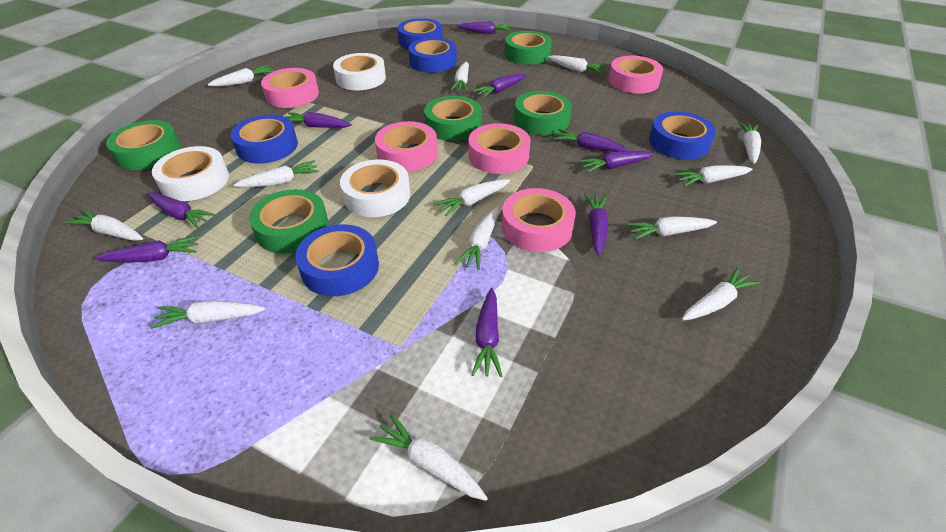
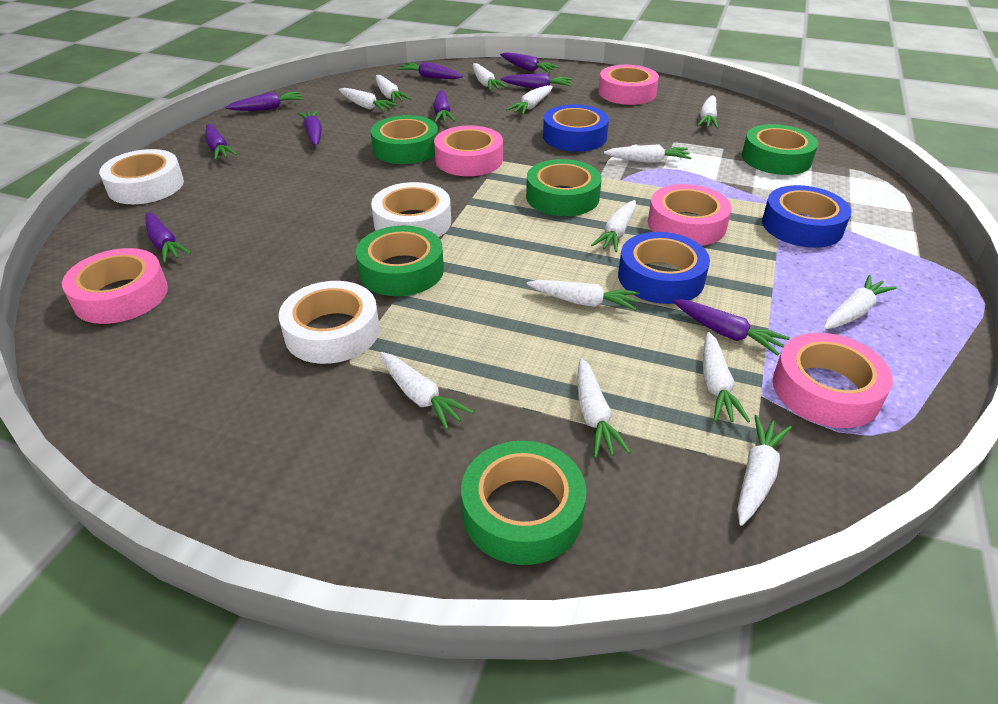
blue tape: 5 -> 3

